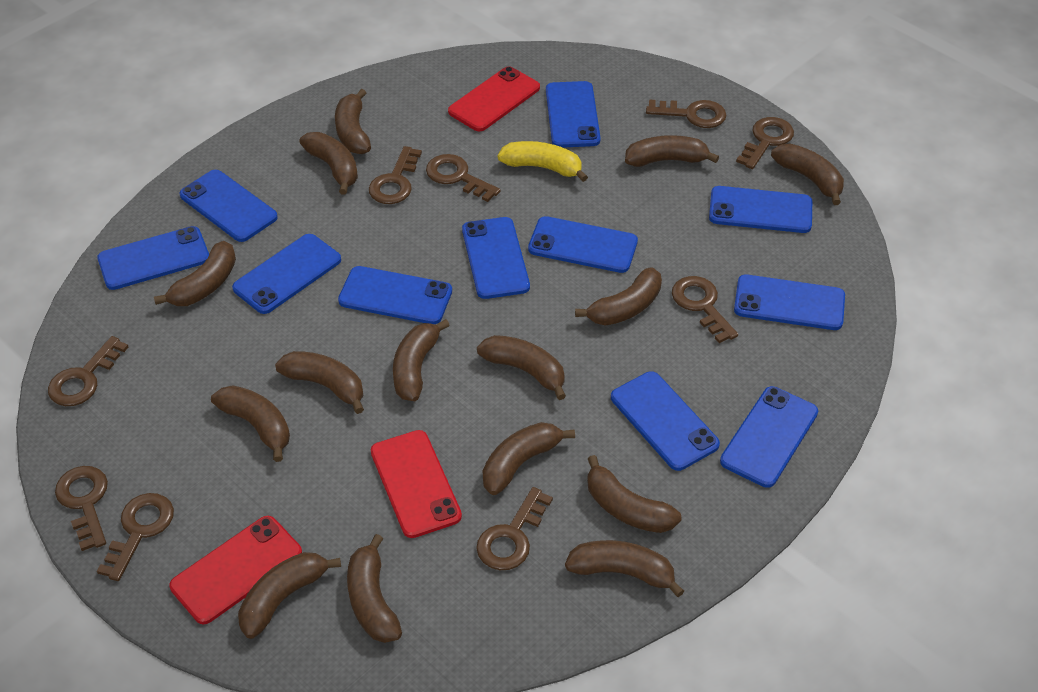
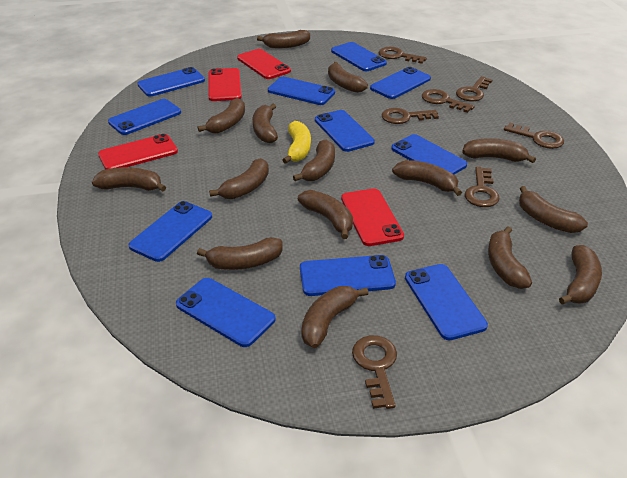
brown key: 9 -> 7
red phone: 3 -> 4

